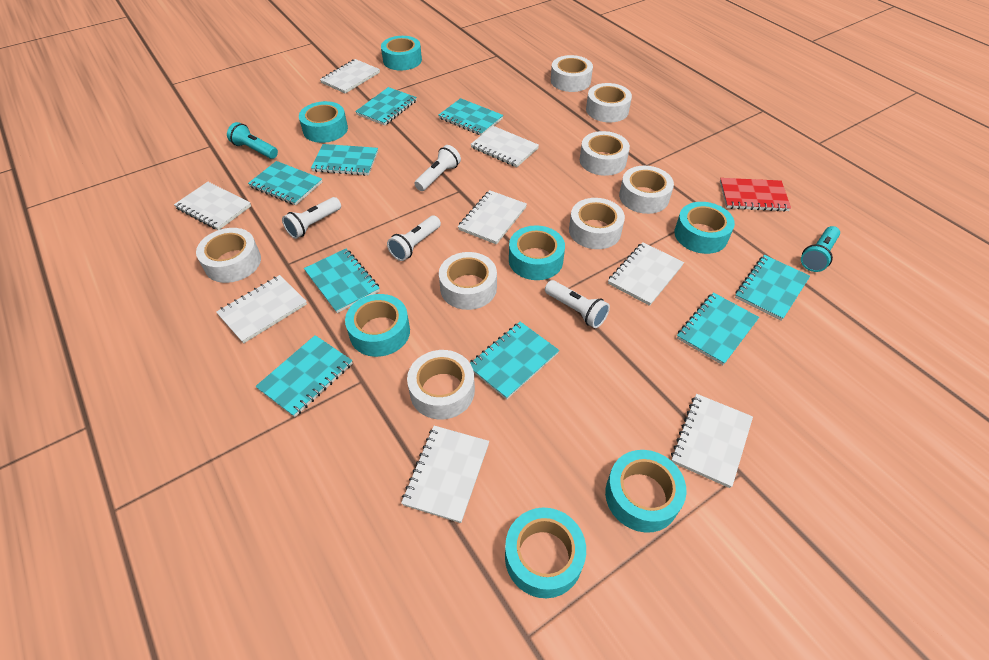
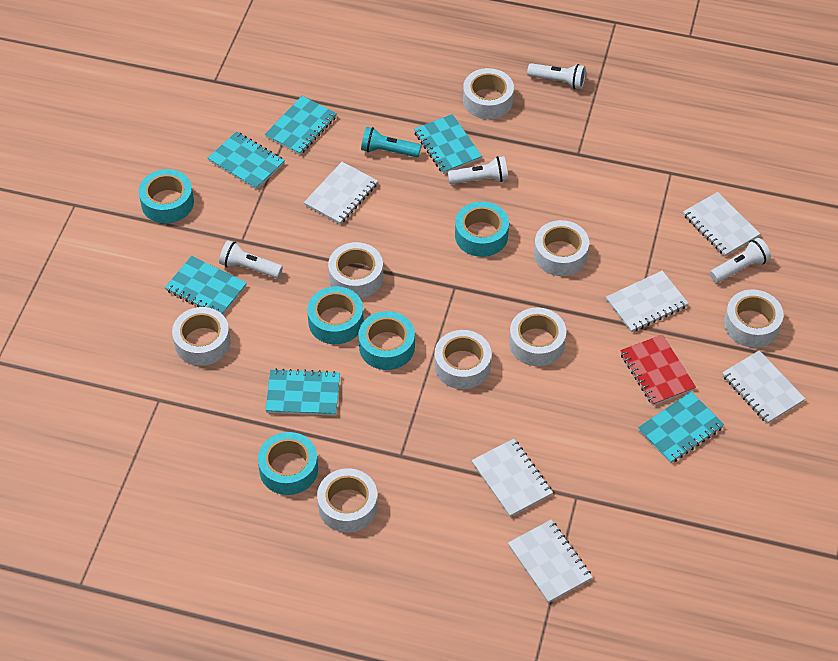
turquoise flashlight: 2 -> 1
turquoise notebook: 9 -> 6
turquoise tape: 7 -> 5
white notebook: 8 -> 6

